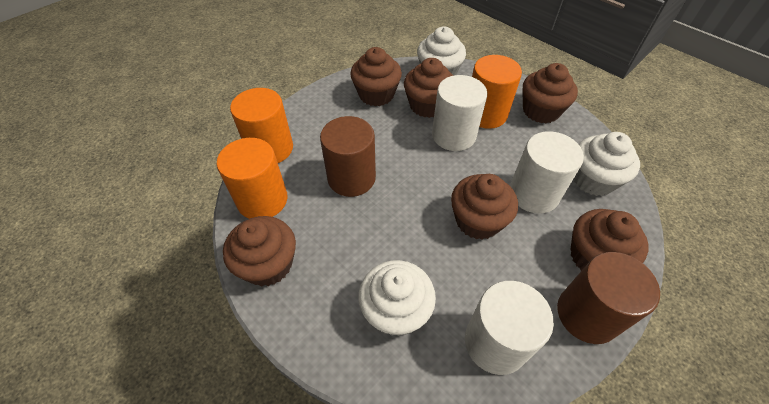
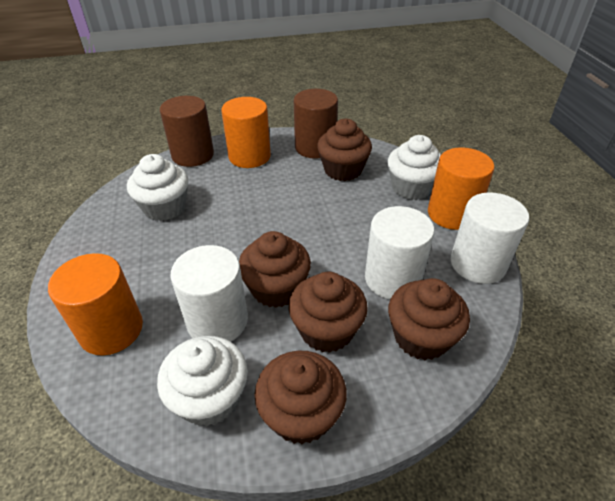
brown cupcake: 6 -> 5

